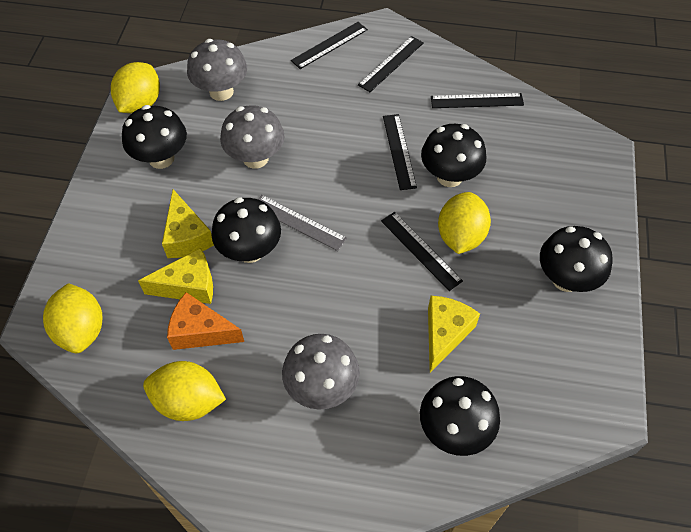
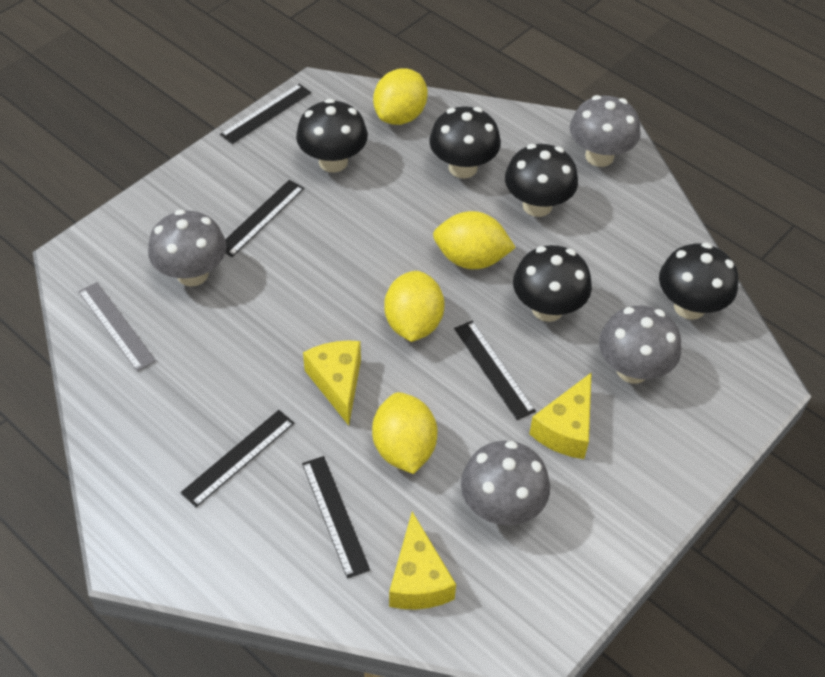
grey mushroom: 3 -> 4
orange cheese: 1 -> 0

